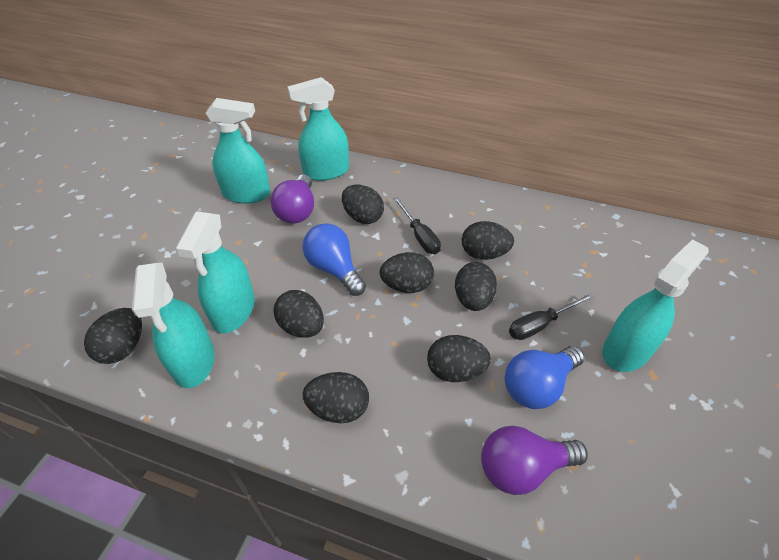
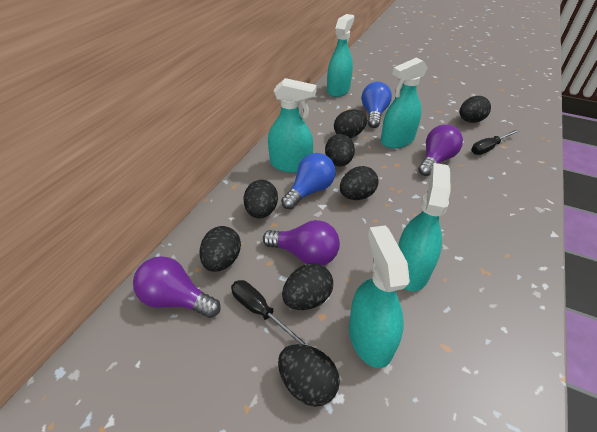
purple light bulb: 2 -> 3

